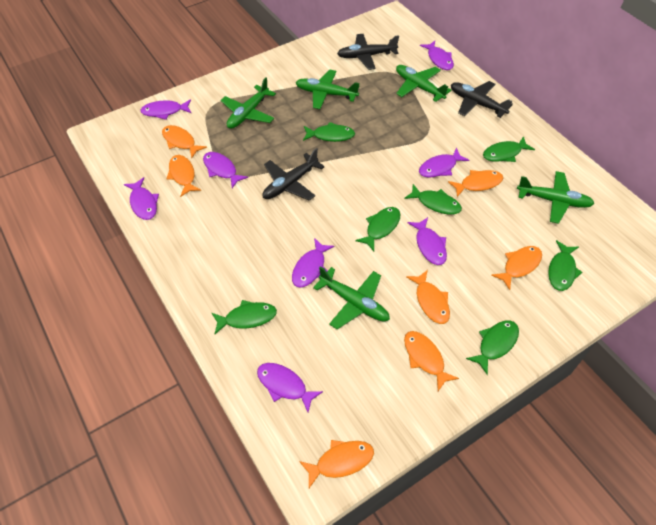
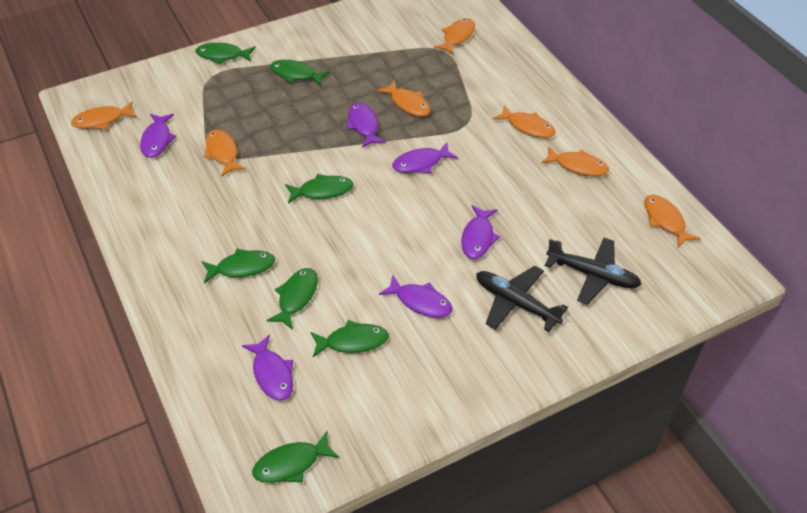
black plane: 3 -> 2
green plane: 5 -> 0
purple fish: 8 -> 6

